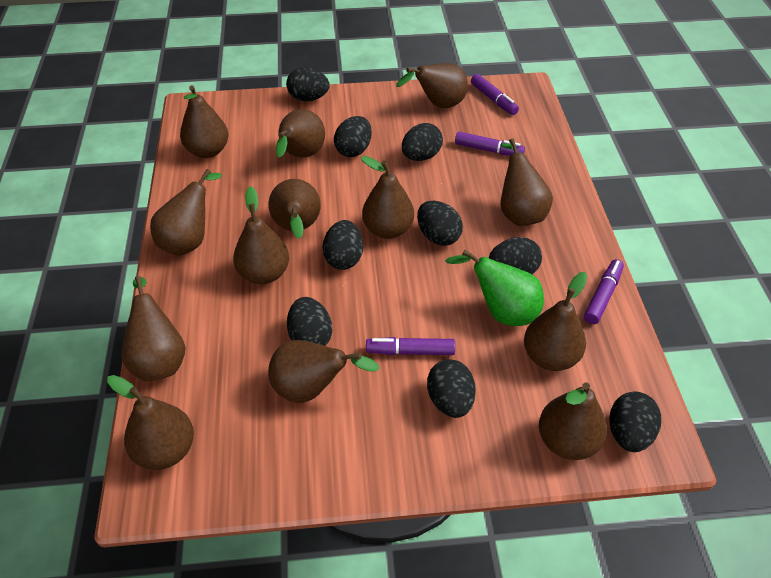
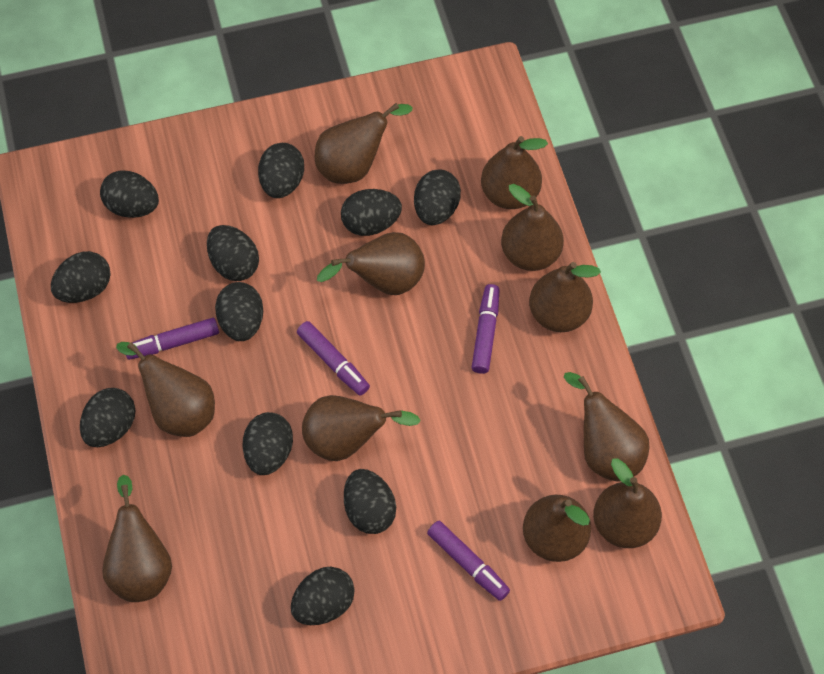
black egg: 9 -> 11
brown pear: 13 -> 11
green pear: 1 -> 0

